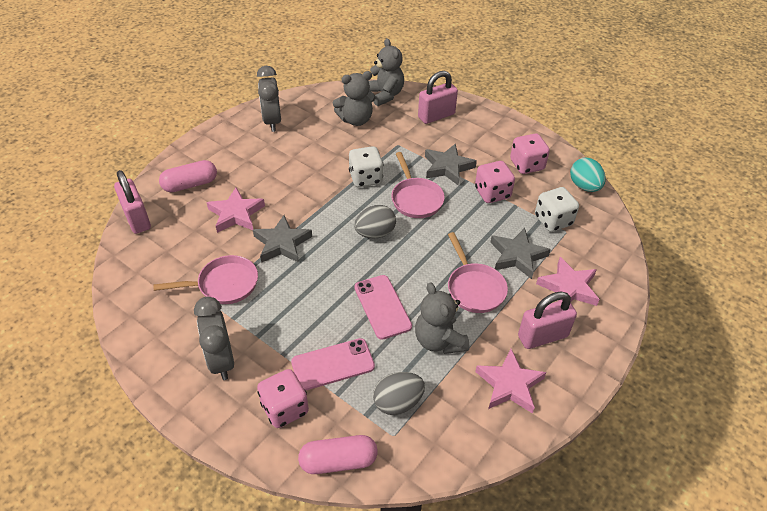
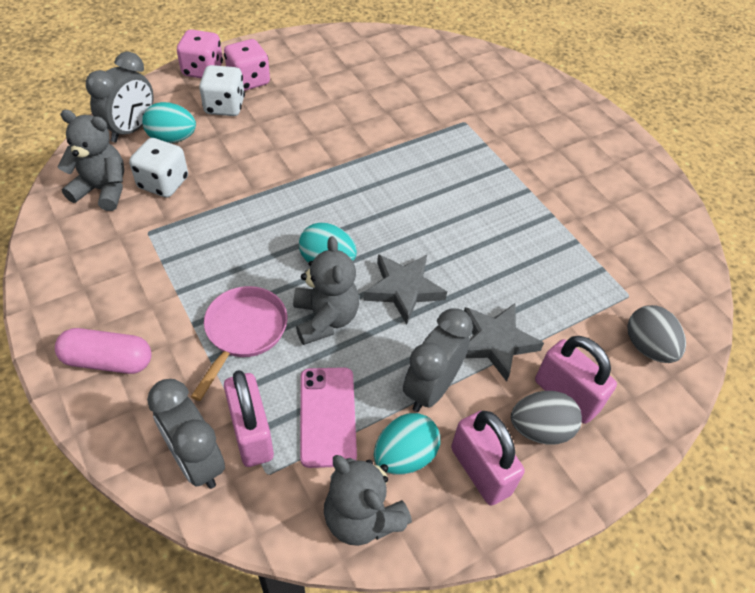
grey clock: 2 -> 3
grey star: 3 -> 2
pink capsule: 2 -> 1
pink dice: 3 -> 2
pink pan: 3 -> 1
pink phone: 2 -> 1
pink star: 3 -> 0
turquoise egg: 1 -> 3

